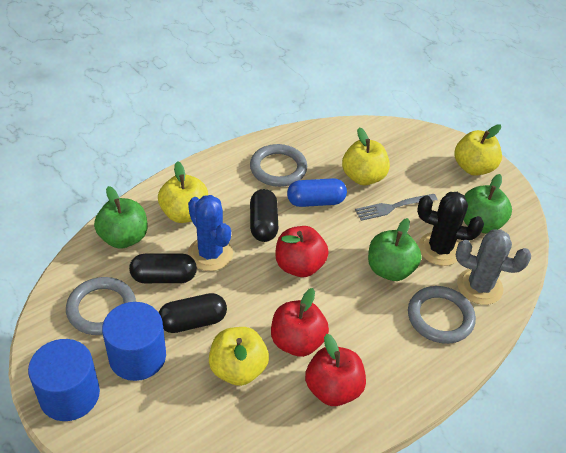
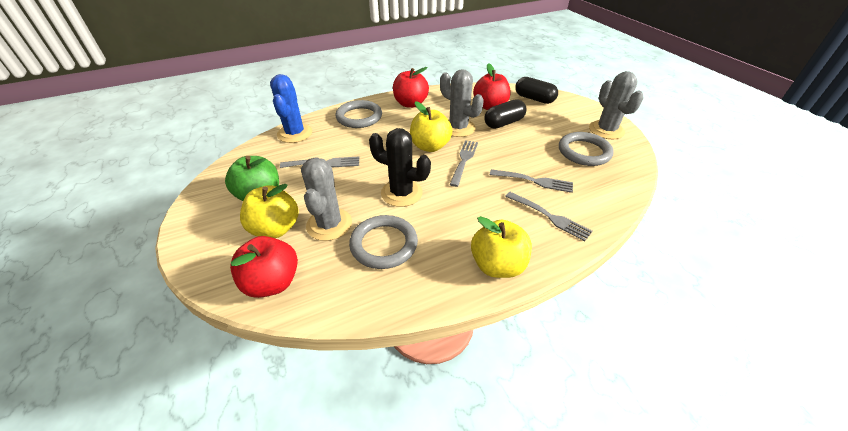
black capsule: 3 -> 2
blue capsule: 1 -> 0
blue cylinder: 2 -> 0
green apple: 3 -> 1
grey cactus: 1 -> 3
grey fork: 1 -> 4
yellow apple: 4 -> 3

